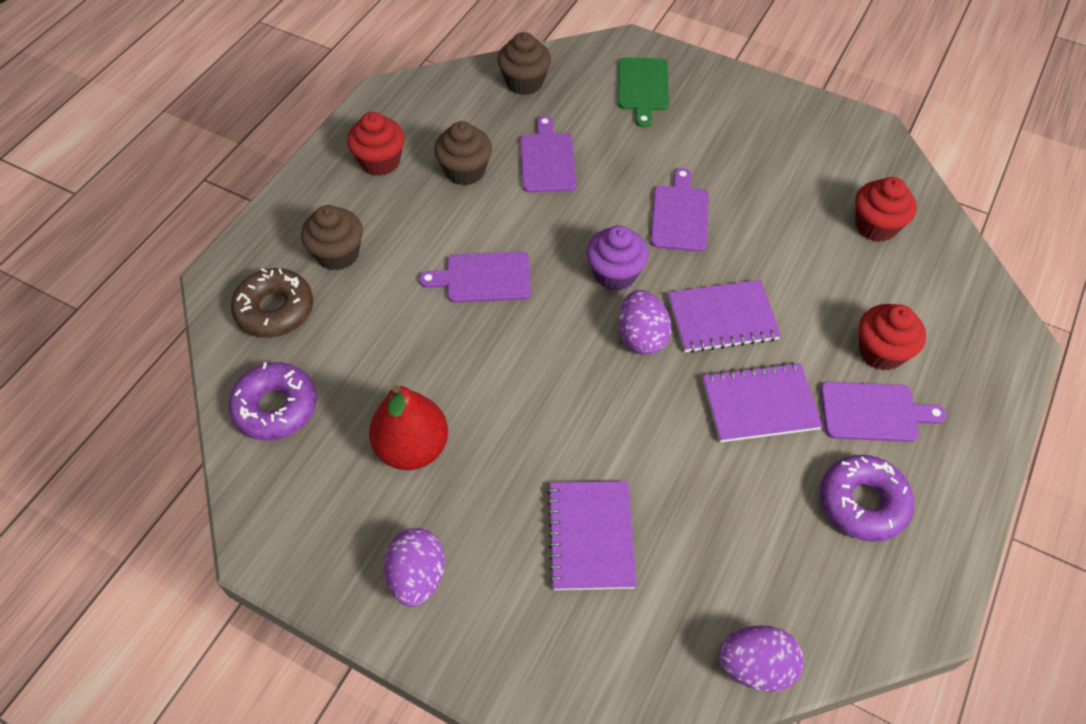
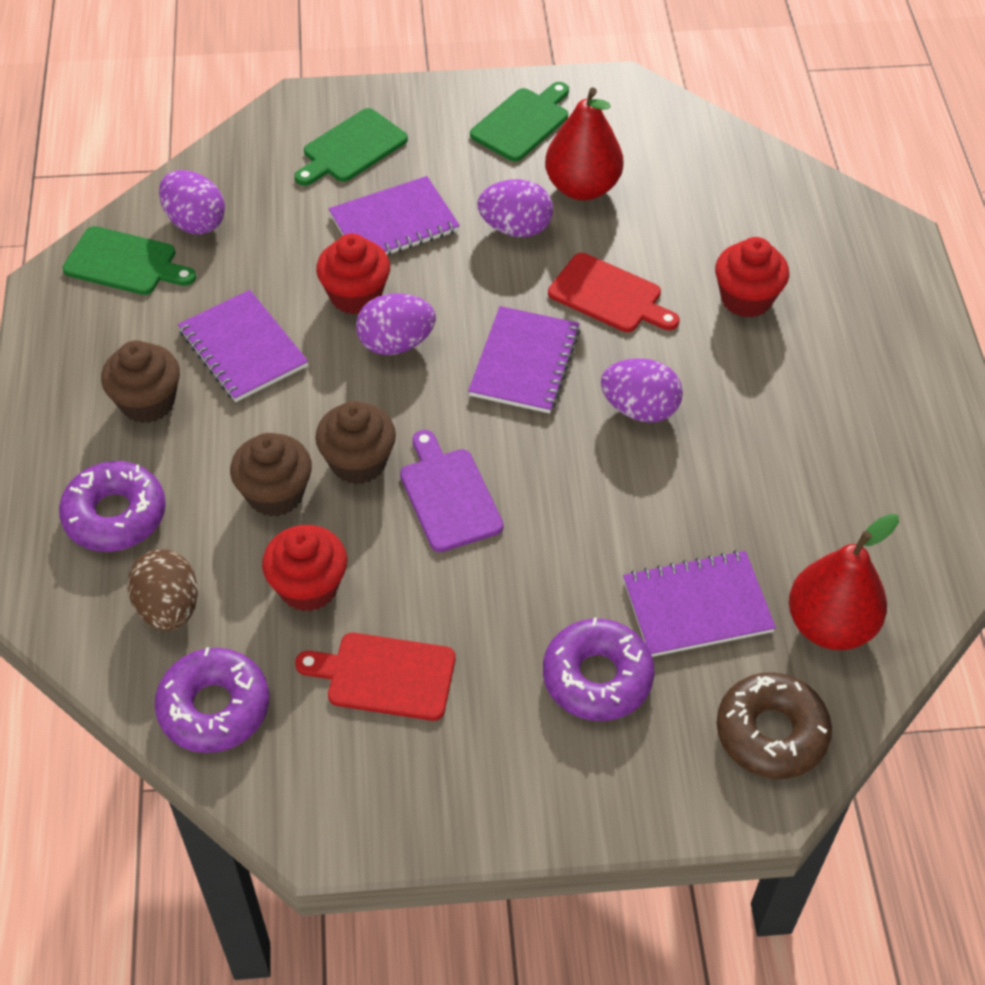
brown egg: 0 -> 1
green cutting board: 1 -> 3
purple cupcake: 1 -> 0
purple cutting board: 4 -> 1
purple donut: 2 -> 3
purple egg: 3 -> 4
purple notebook: 3 -> 4
red cutting board: 0 -> 2
red pear: 1 -> 2

